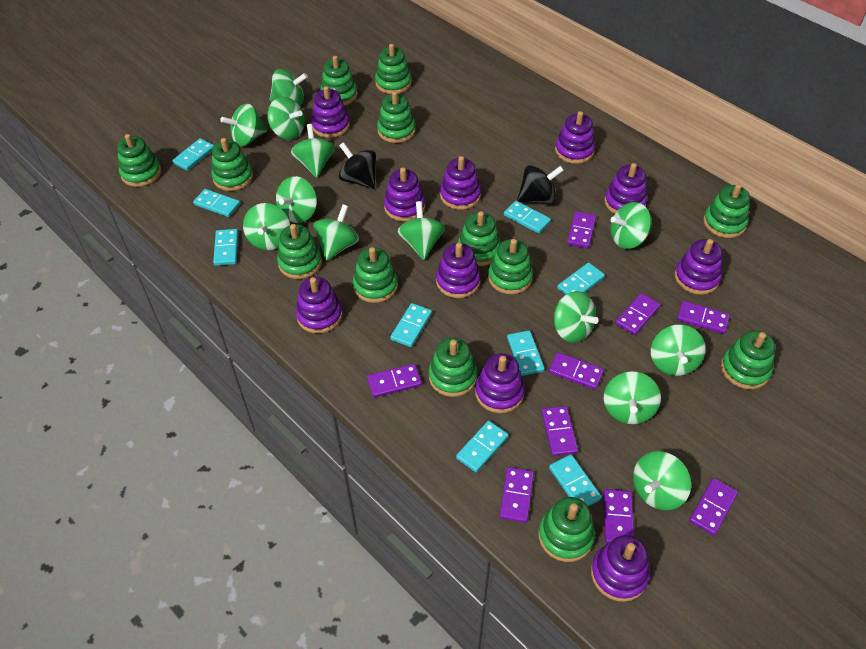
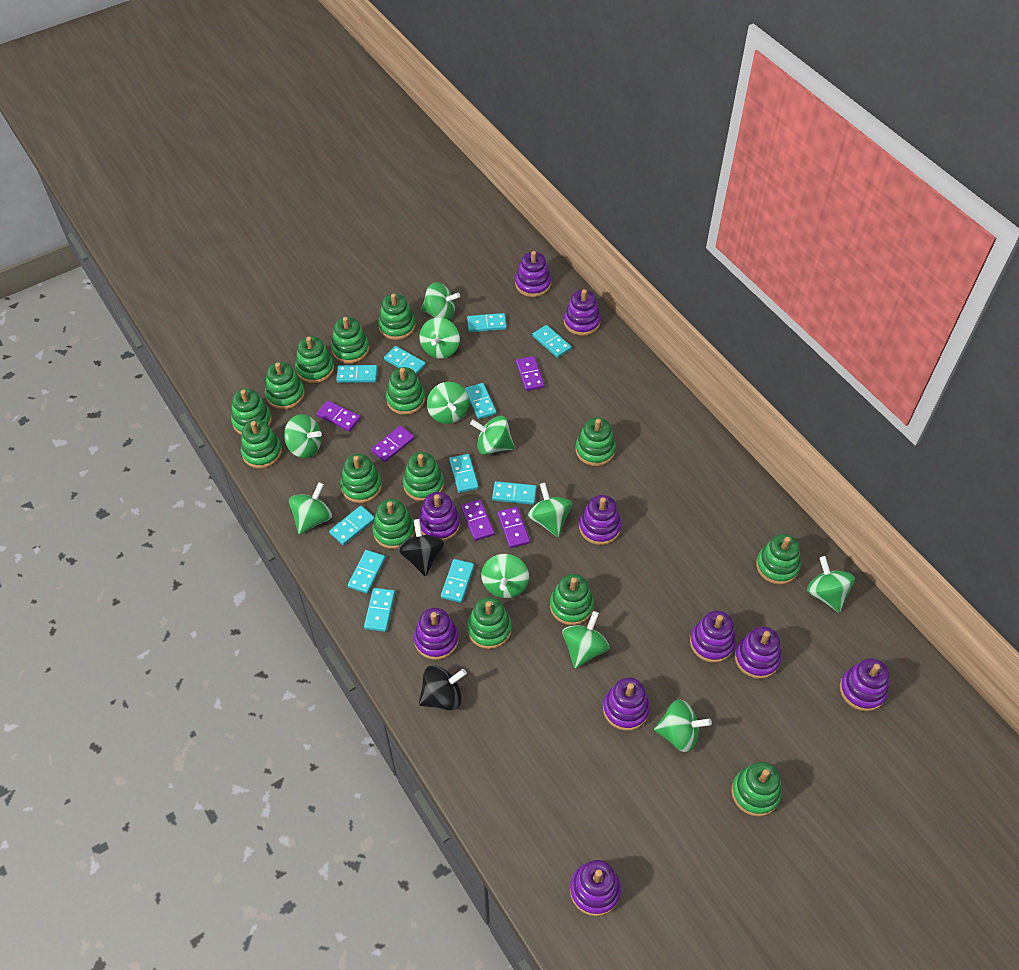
green spinning top: 13 -> 11
green stacking toy: 13 -> 15
purple domino: 9 -> 5
turquoise domino: 9 -> 11

